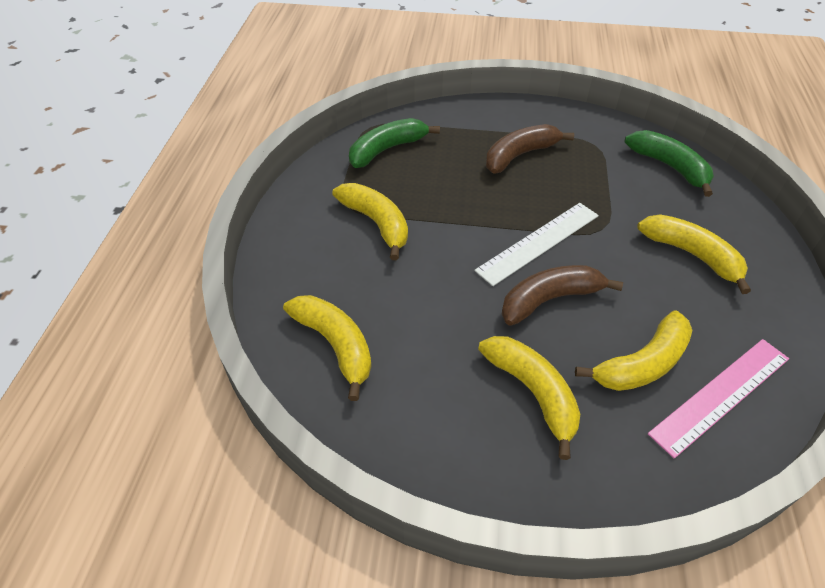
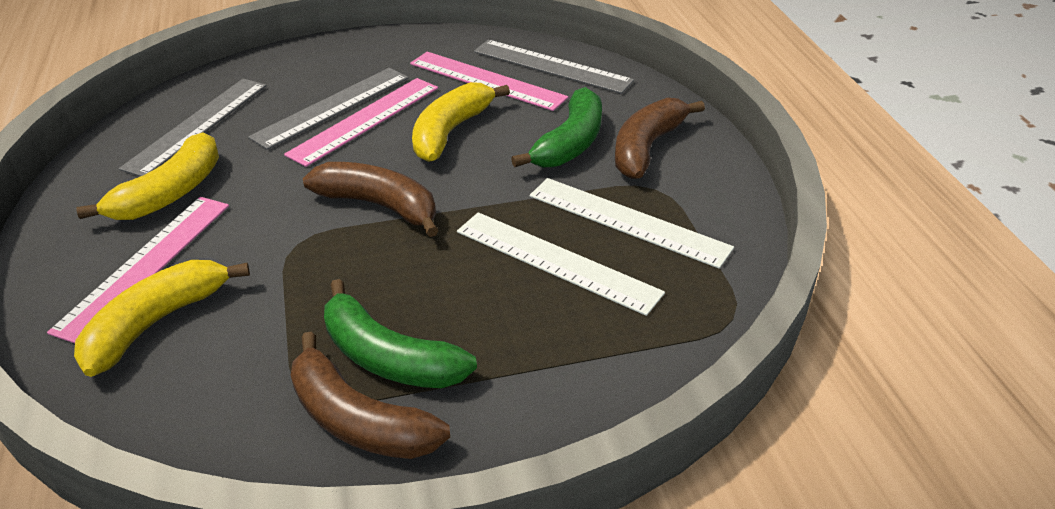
brown banana: 2 -> 3
grey ruler: 0 -> 3
pink ruler: 1 -> 3
white ruler: 1 -> 2
yellow banana: 5 -> 3

